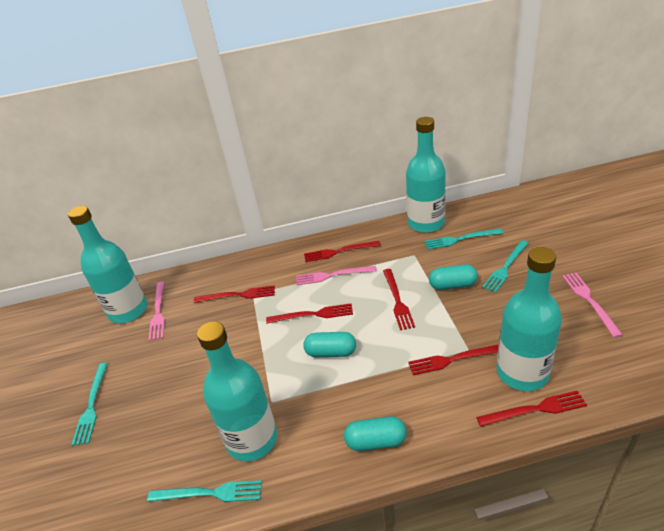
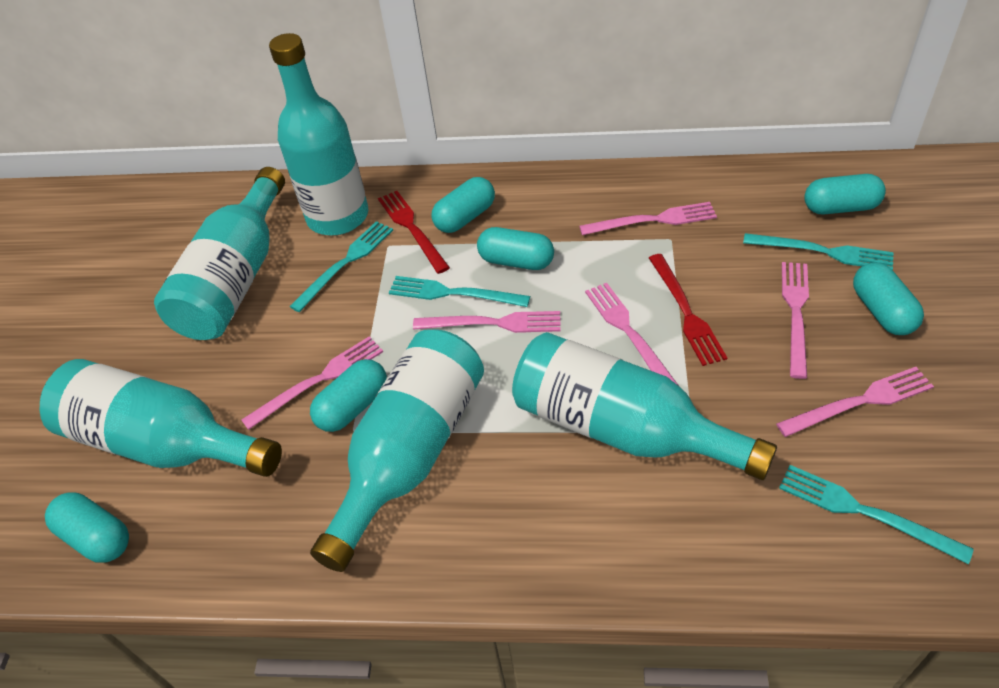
pink fork: 3 -> 6
red fork: 6 -> 2
turquoise bottle: 4 -> 5
turquoise capsule: 3 -> 6

